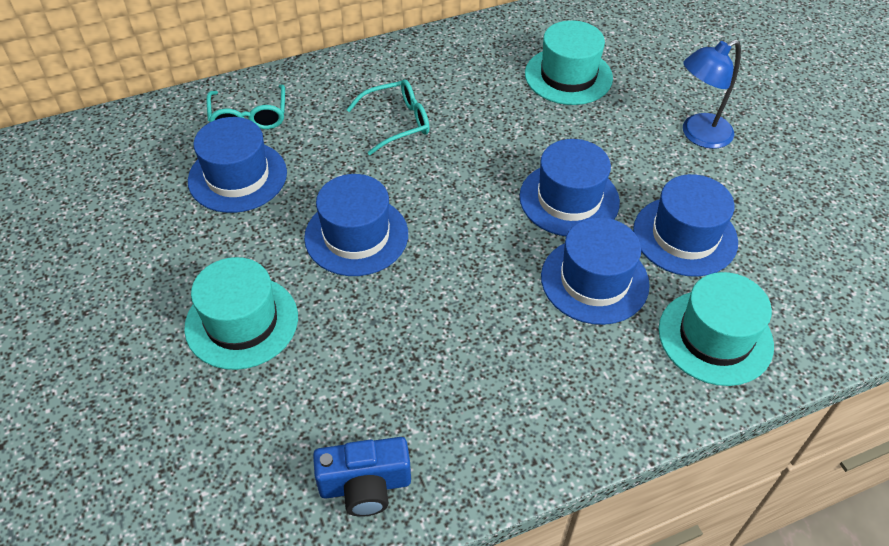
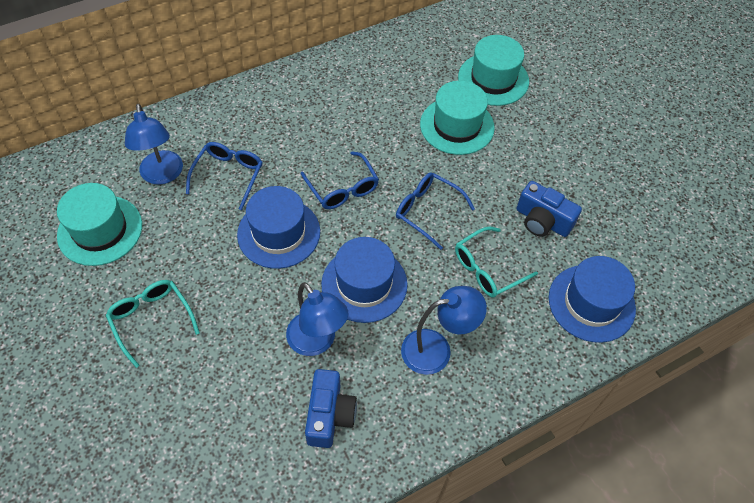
blue camera: 1 -> 2
blue glasses: 0 -> 3
blue hat: 5 -> 3
blue lamp: 1 -> 3

